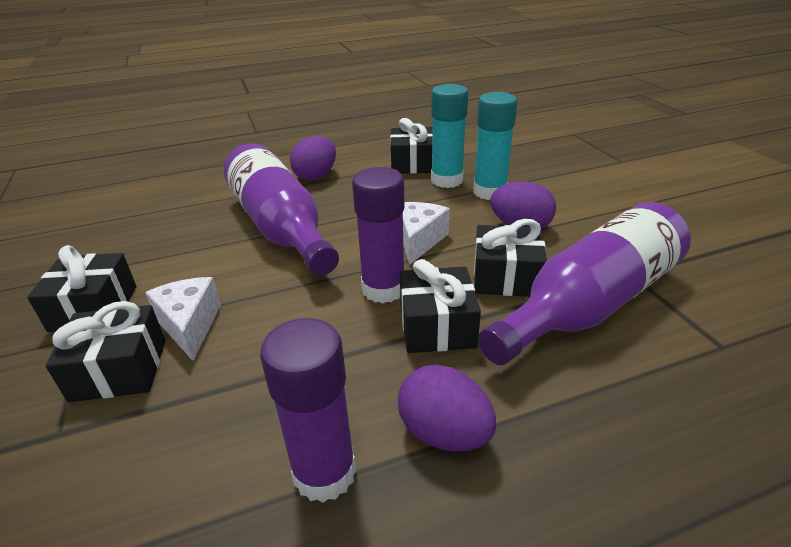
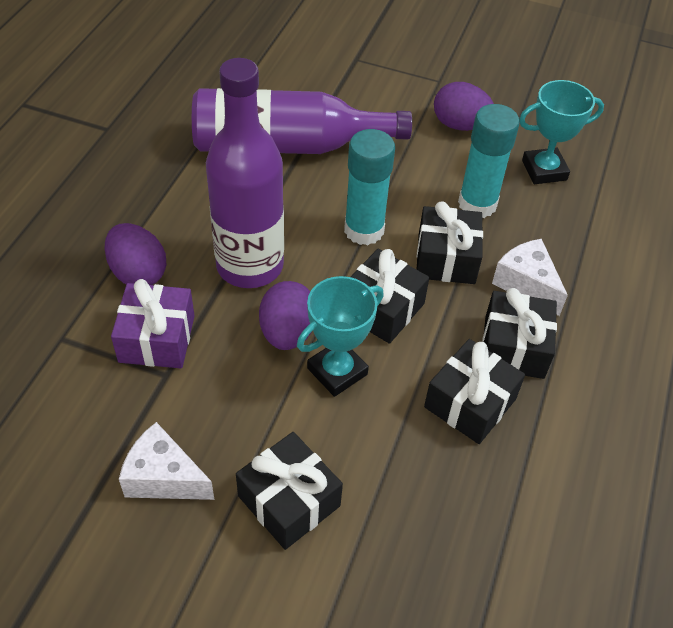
purple gift: 0 -> 1
purple glue stick: 2 -> 0
turquoise trophy: 0 -> 2

